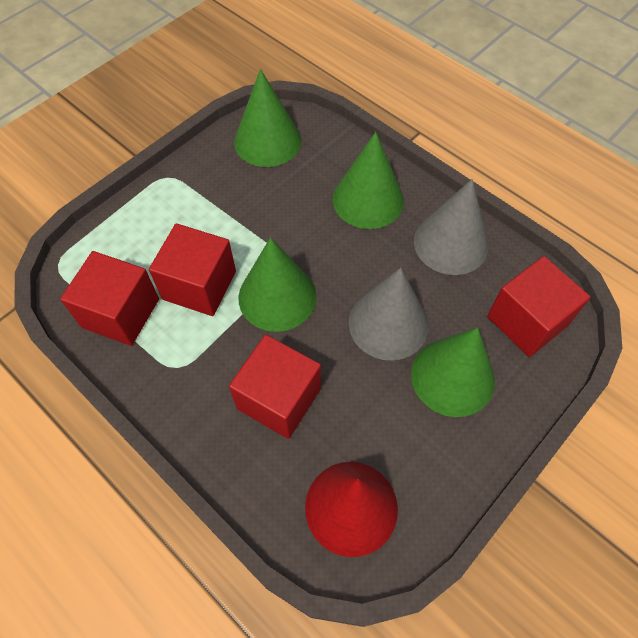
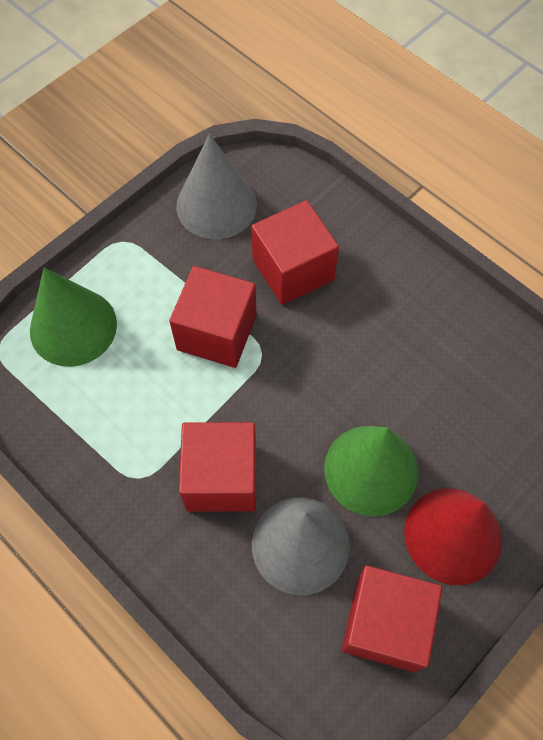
green cone: 4 -> 2

